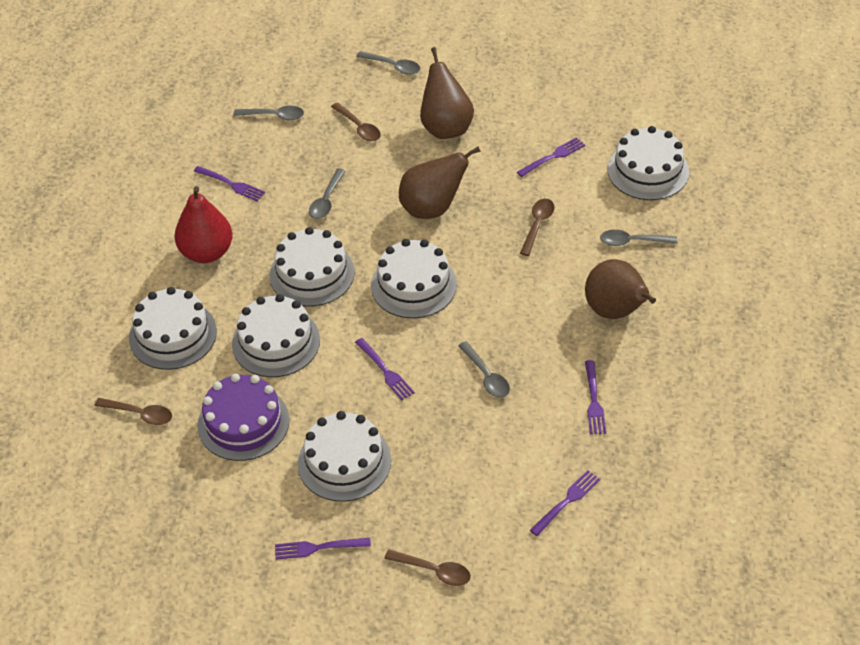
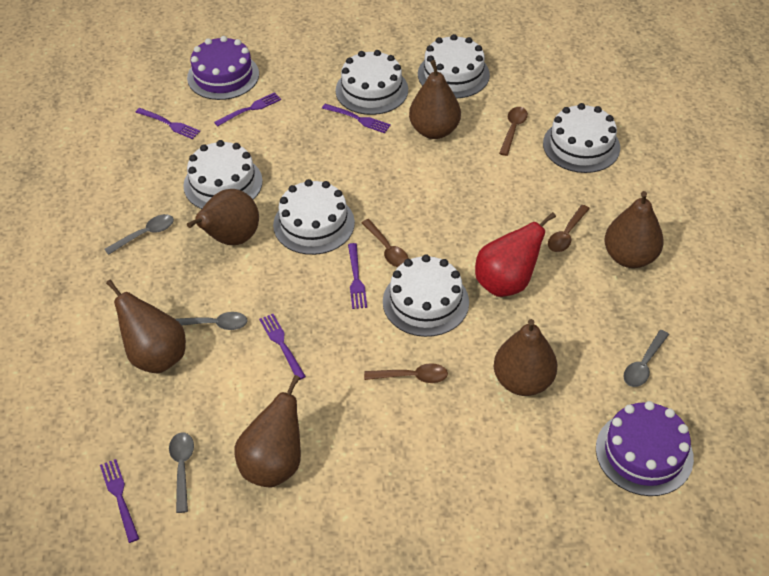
brown pear: 3 -> 6
grey spoon: 5 -> 4
purple cake: 1 -> 2

